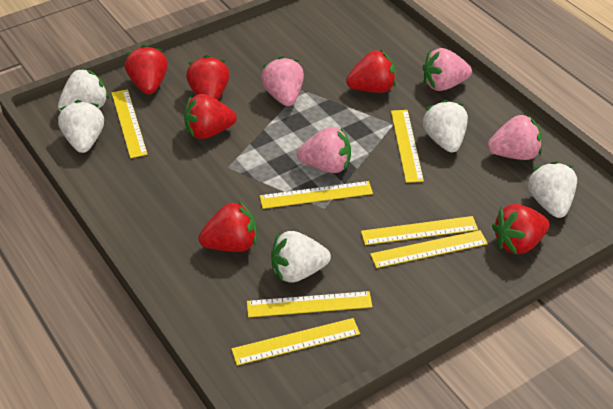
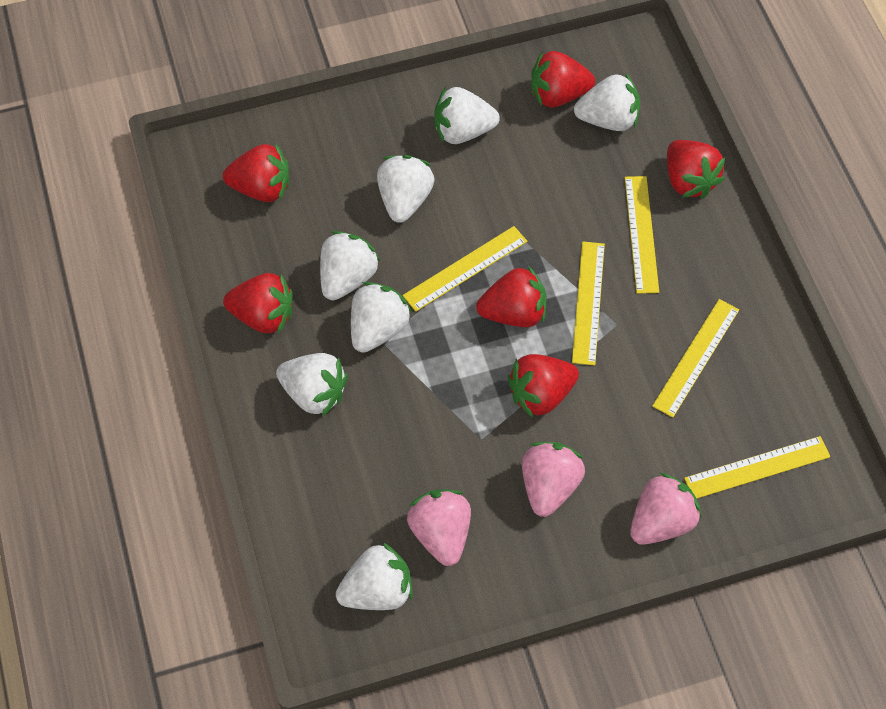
pink strawberry: 4 -> 3
white strawberry: 5 -> 7
yellow ruler: 7 -> 5

